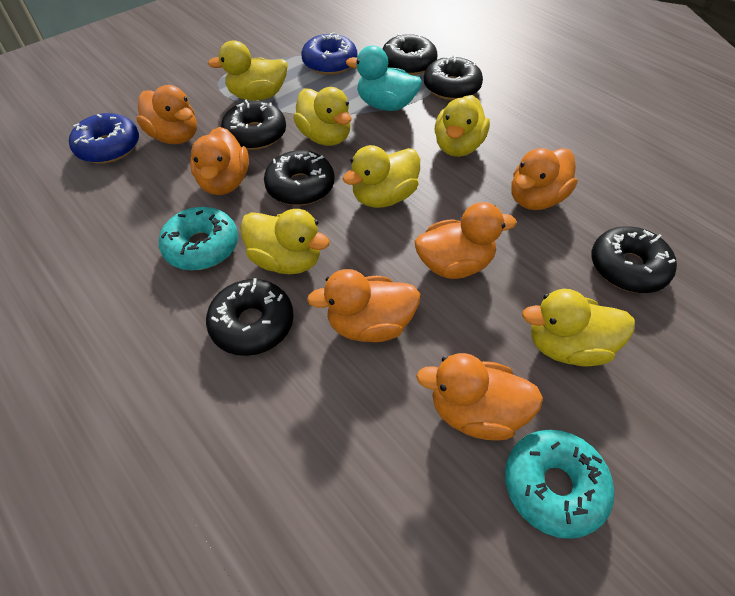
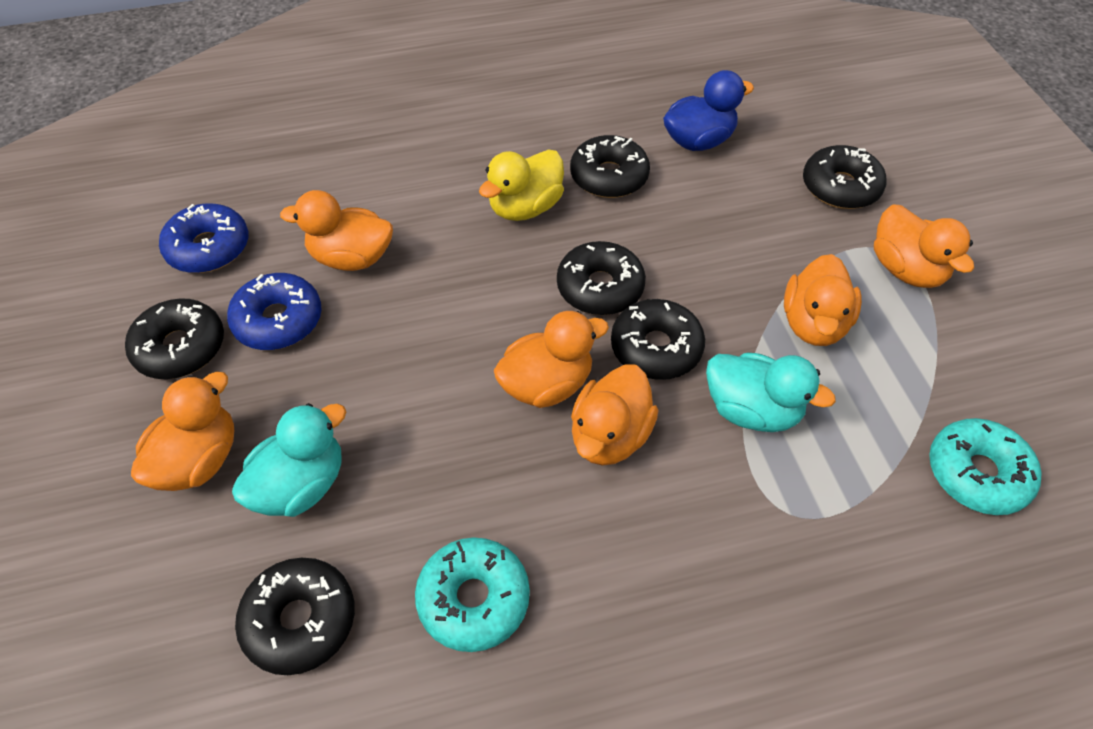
blue duck: 0 -> 1
turquoise duck: 1 -> 2
yellow duck: 6 -> 1

